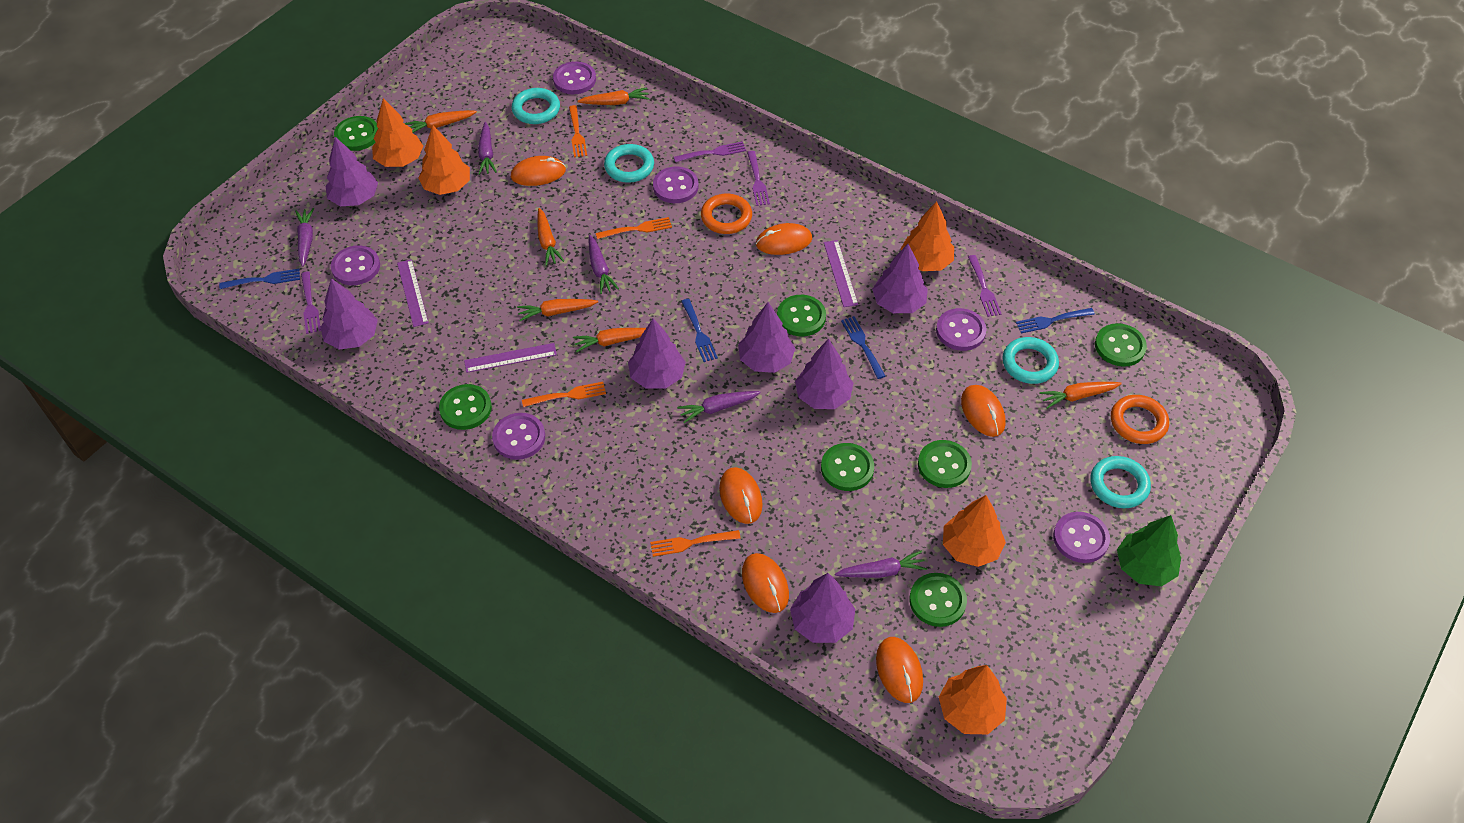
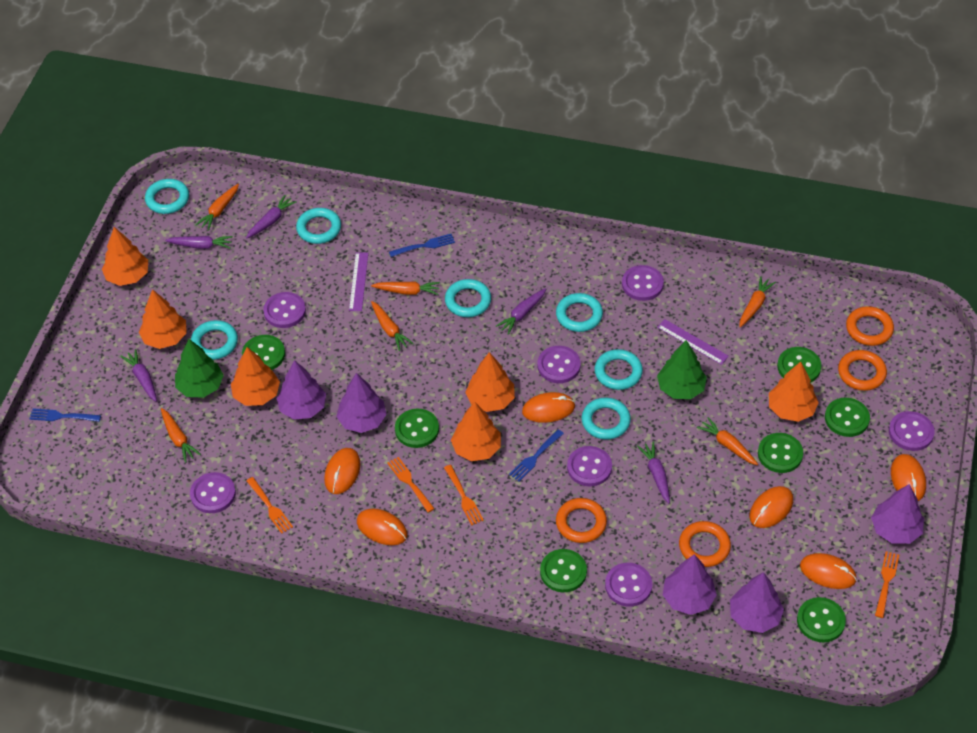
blue fork: 4 -> 3
green tree: 1 -> 2
orange ring: 2 -> 4
orange tree: 5 -> 6
purple button: 6 -> 7
purple fork: 4 -> 0
purple ruler: 3 -> 2
purple tree: 7 -> 5
turquoise ring: 4 -> 7

